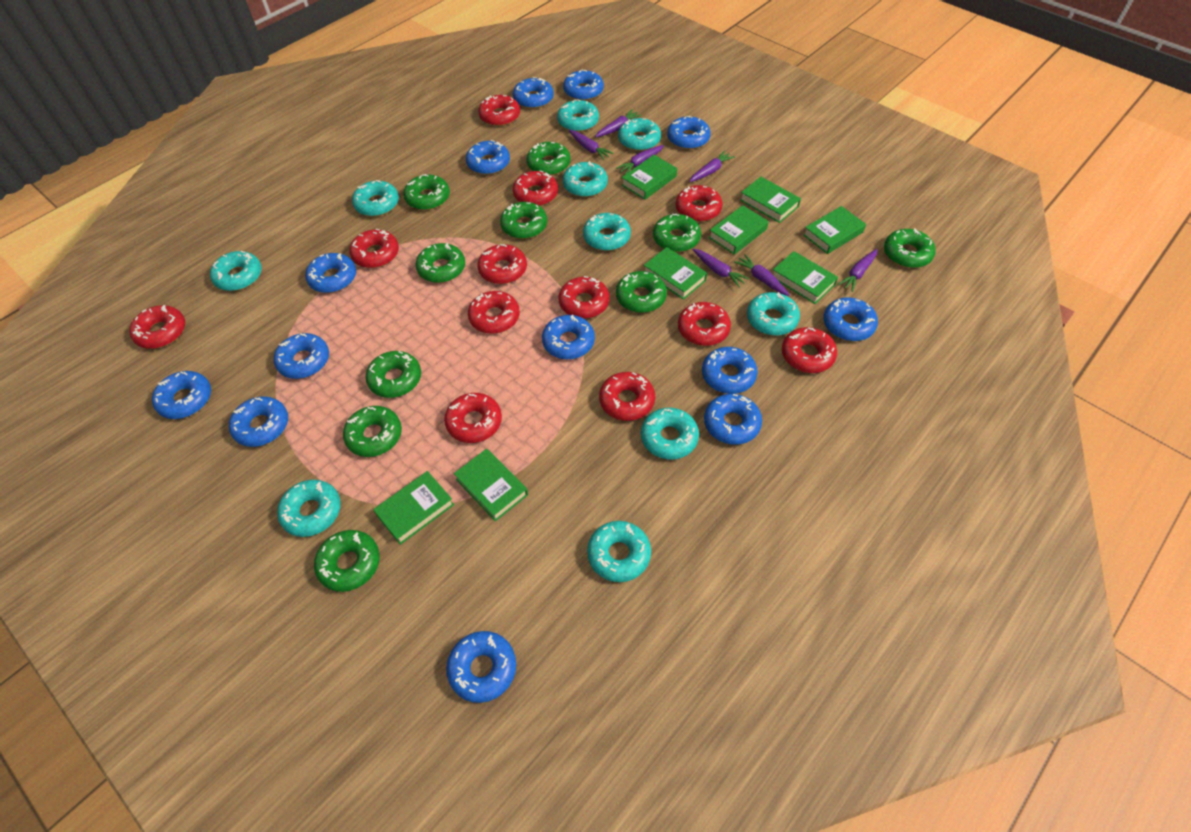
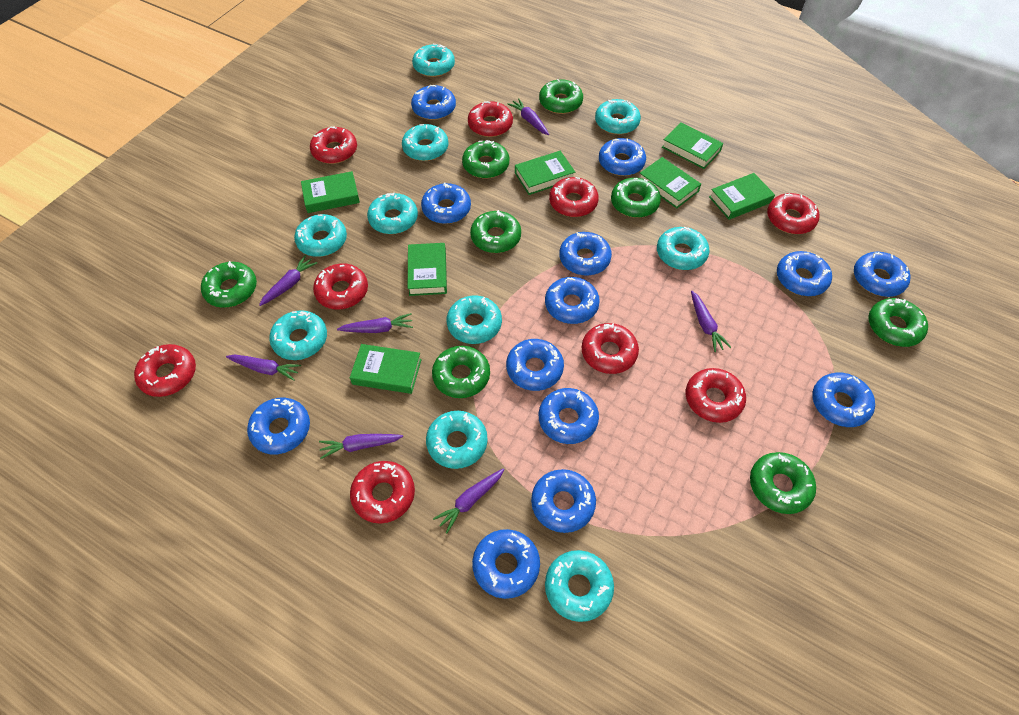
green book: 8 -> 7
green donut: 10 -> 8
red donut: 12 -> 9

